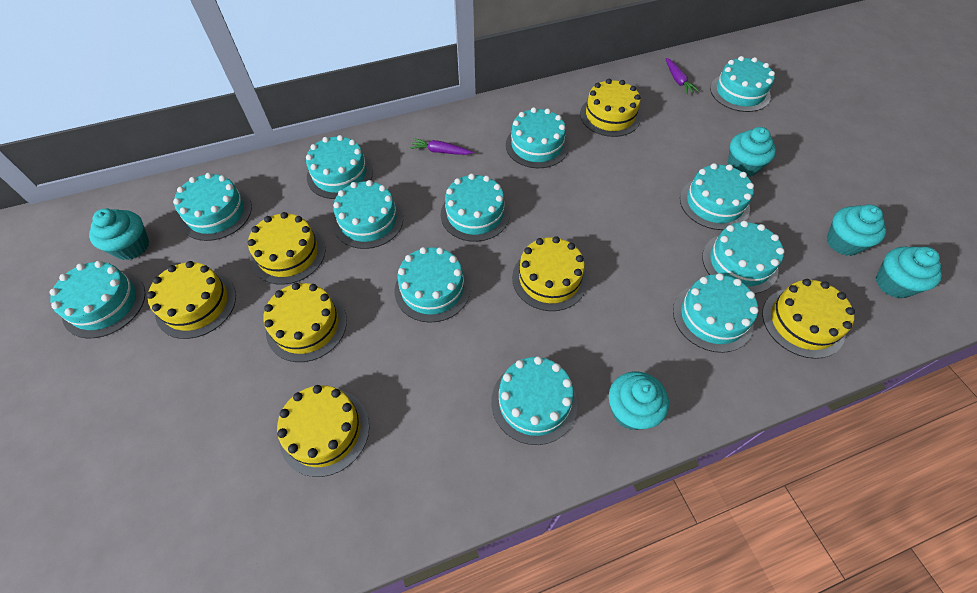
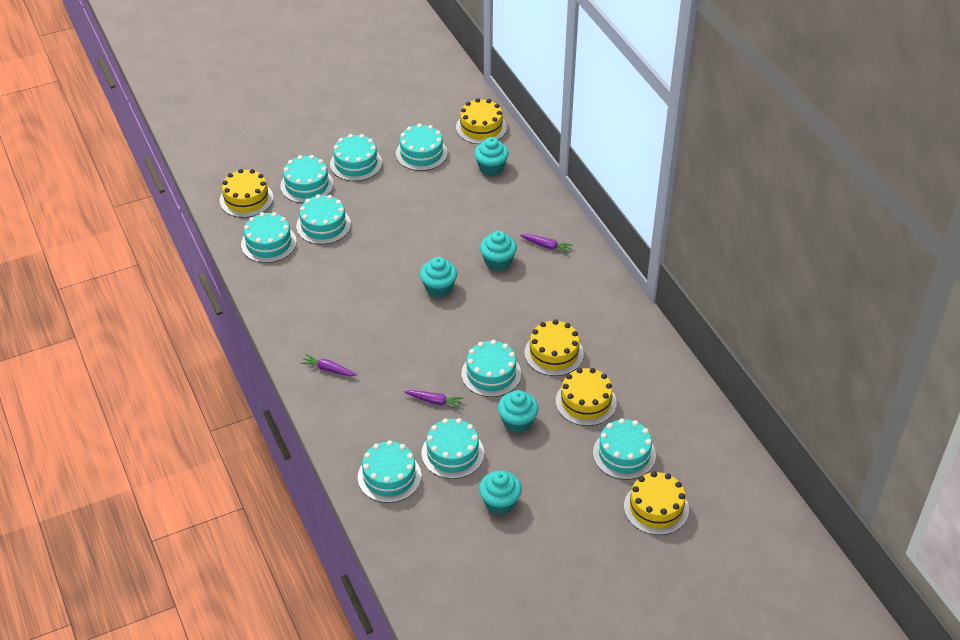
purple carrot: 2 -> 3
turquoise cake: 12 -> 9
yellow cake: 7 -> 5

